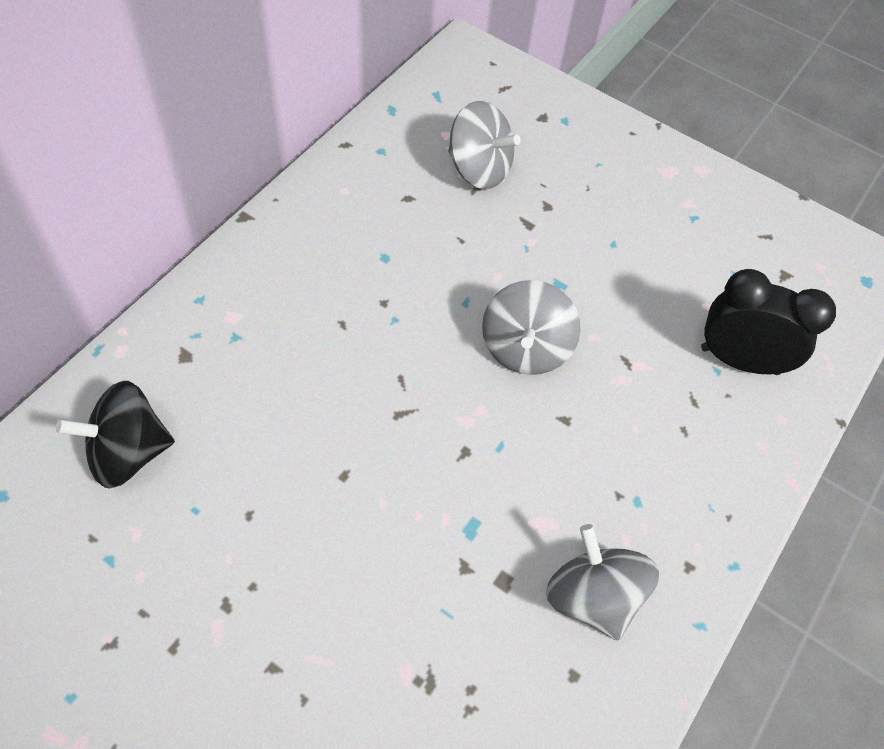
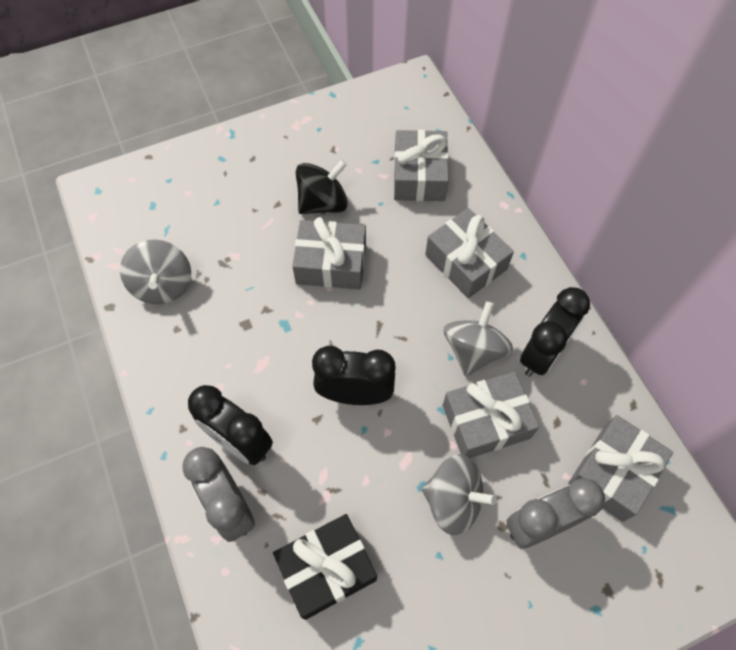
black clock: 1 -> 3
black gift: 0 -> 1
grey clock: 0 -> 2
grey gift: 0 -> 5

